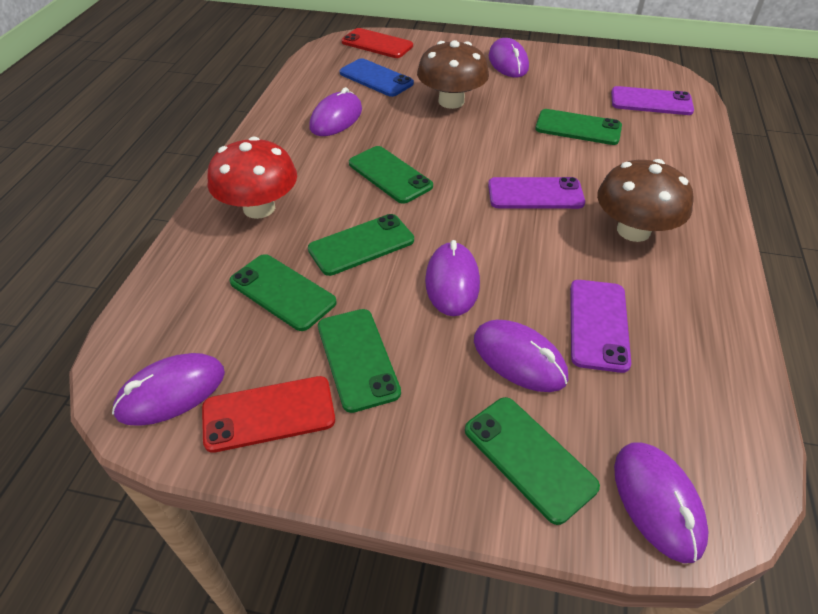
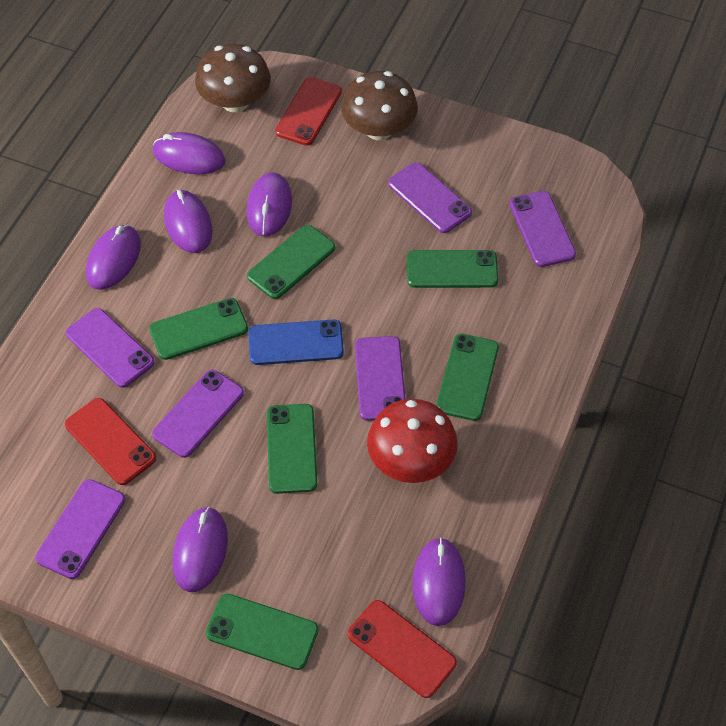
purple phone: 3 -> 6
red phone: 2 -> 3

